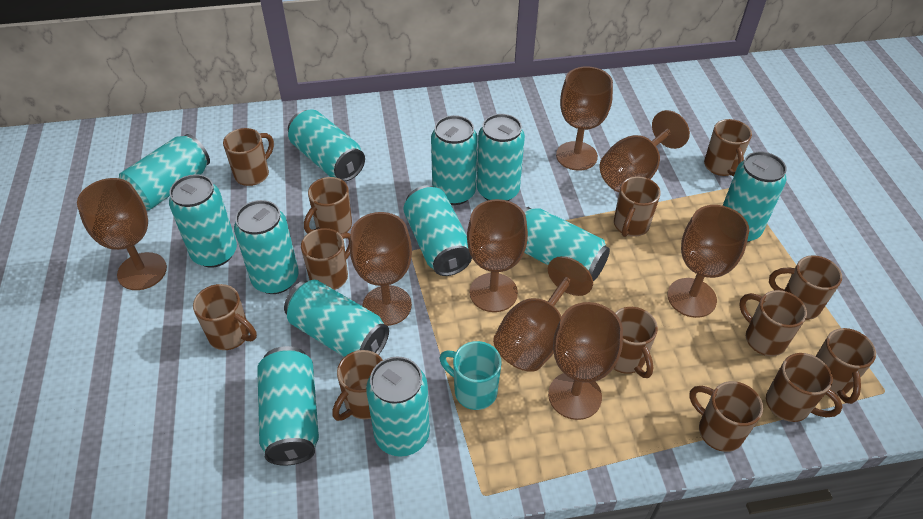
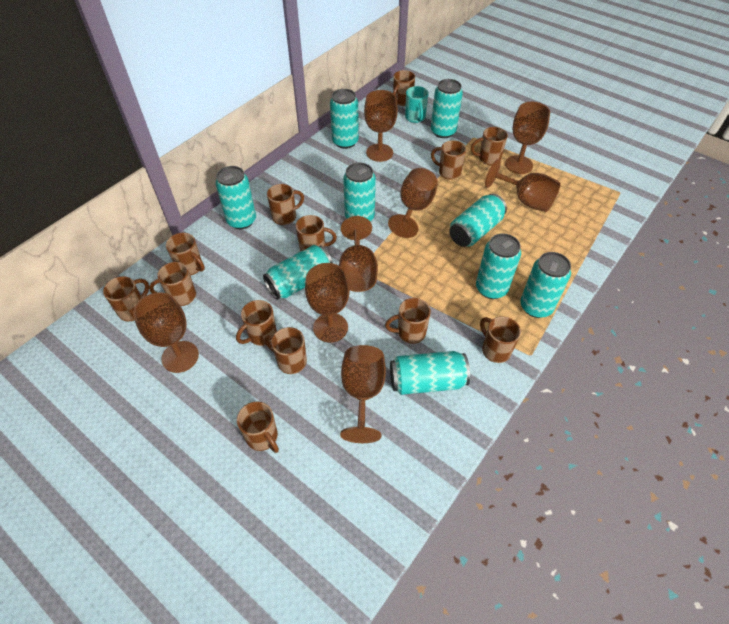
turquoise can: 12 -> 9

